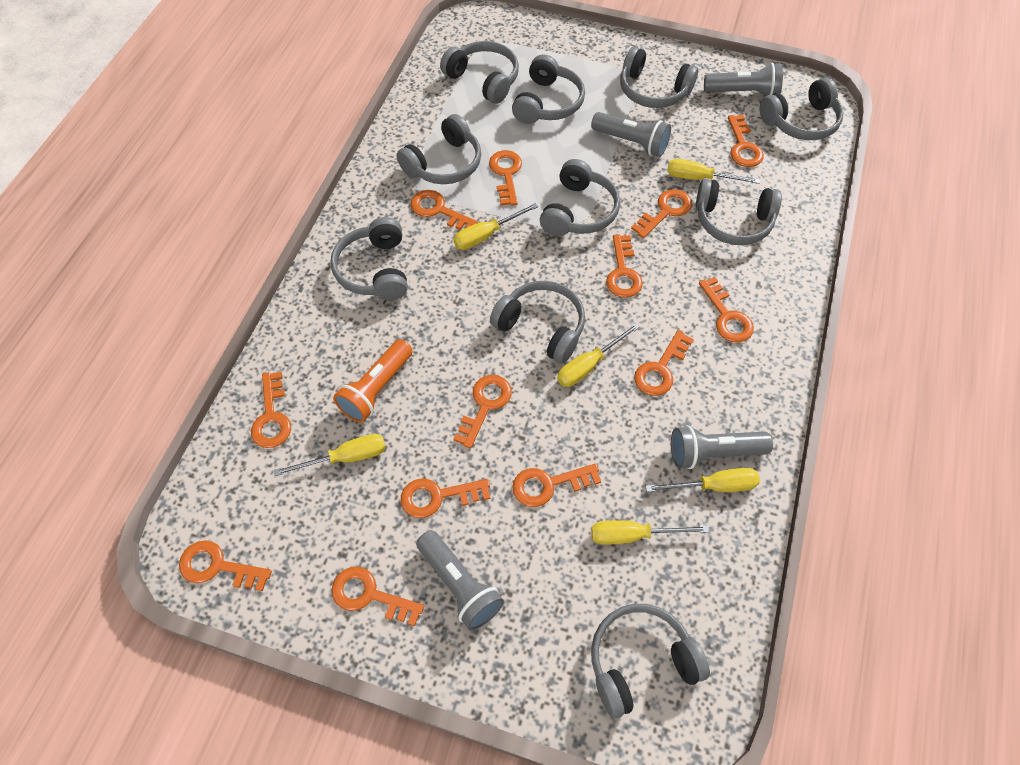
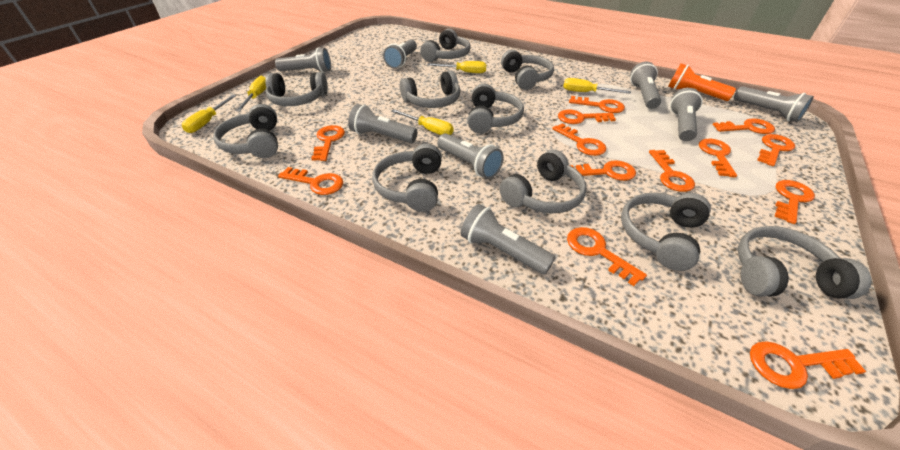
grey flashlight: 4 -> 8
yellow screwdriver: 6 -> 5

